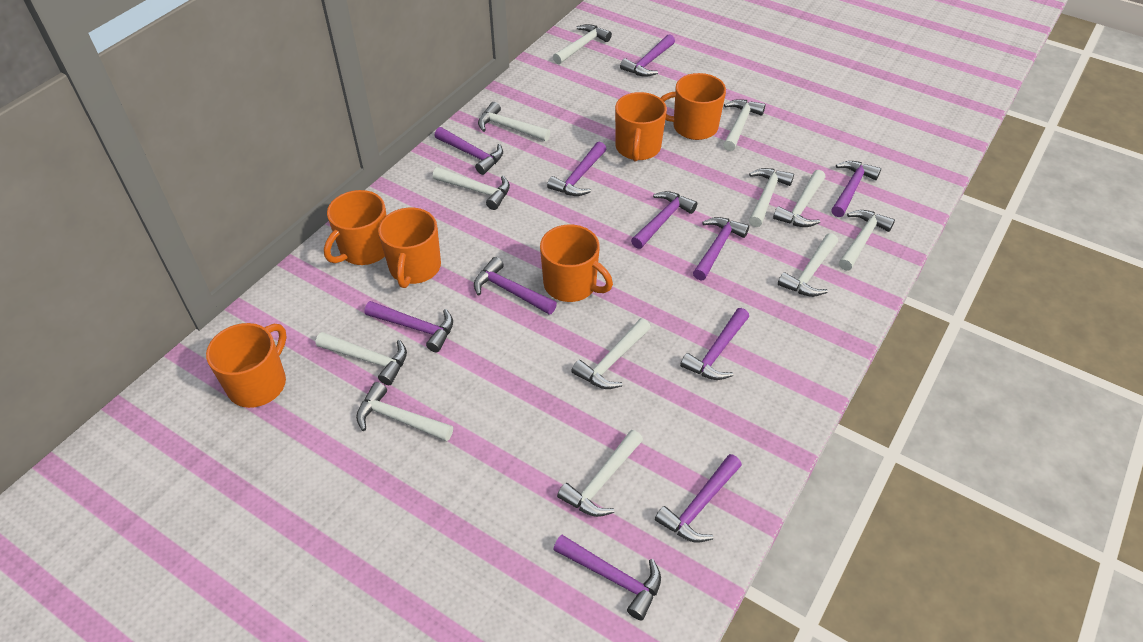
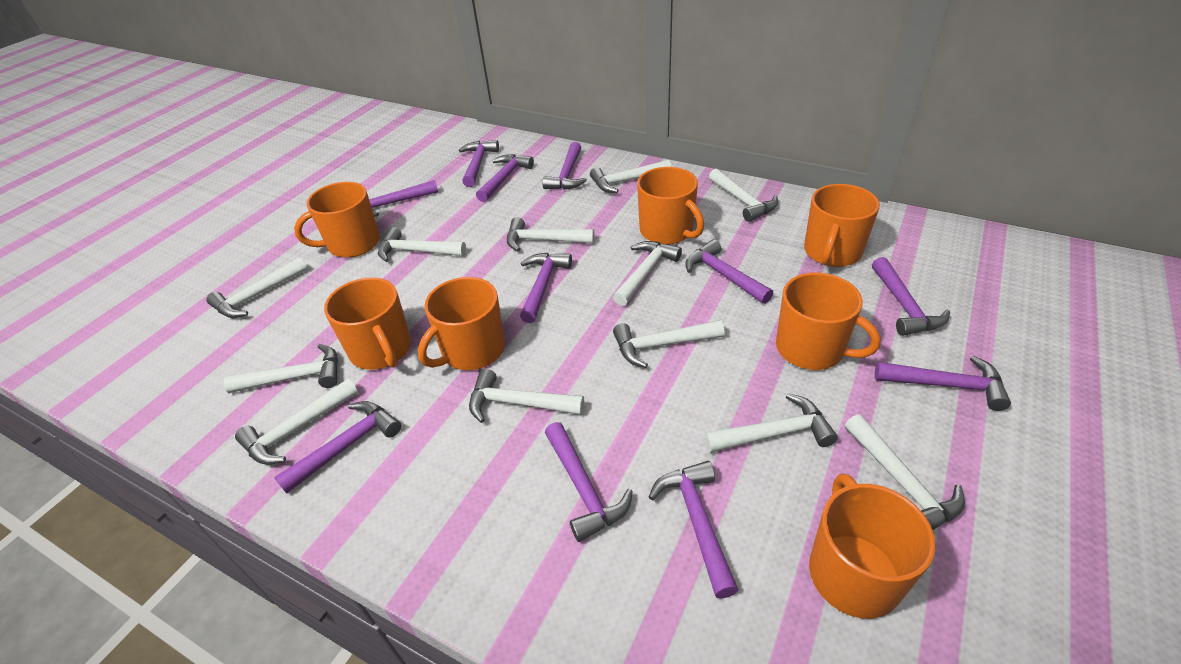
orange mug: 6 -> 7

